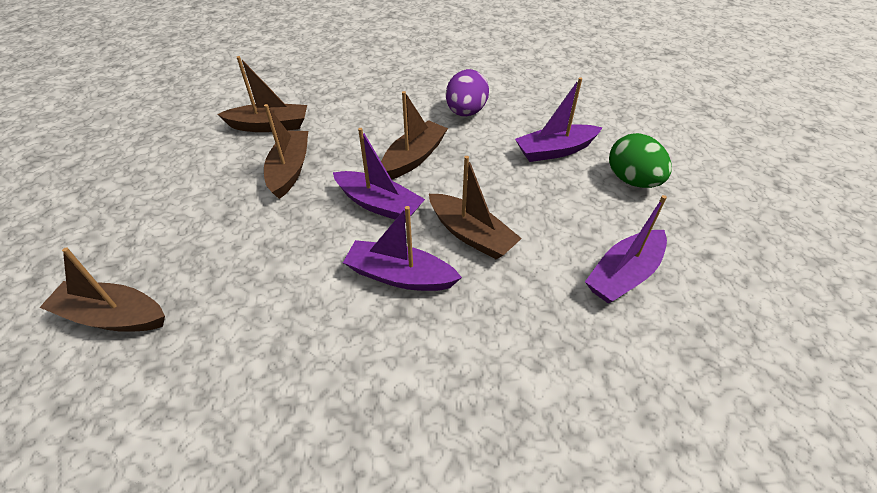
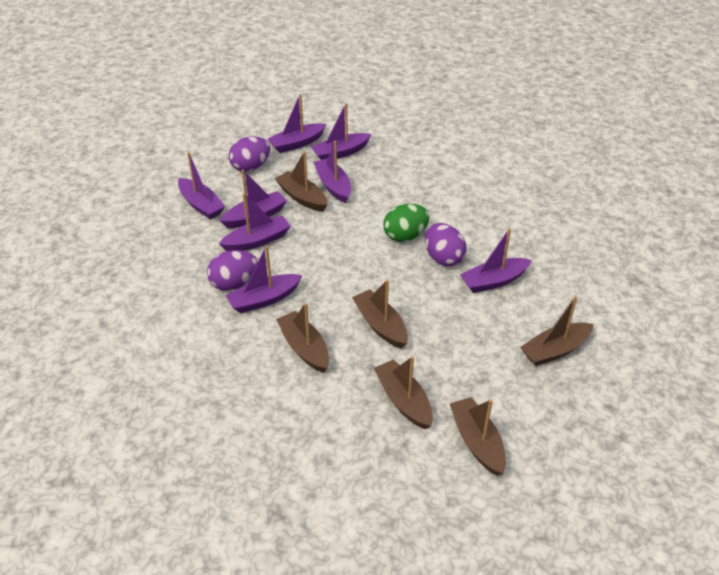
brown boat: 5 -> 6
purple boat: 4 -> 8
purple egg: 1 -> 3

